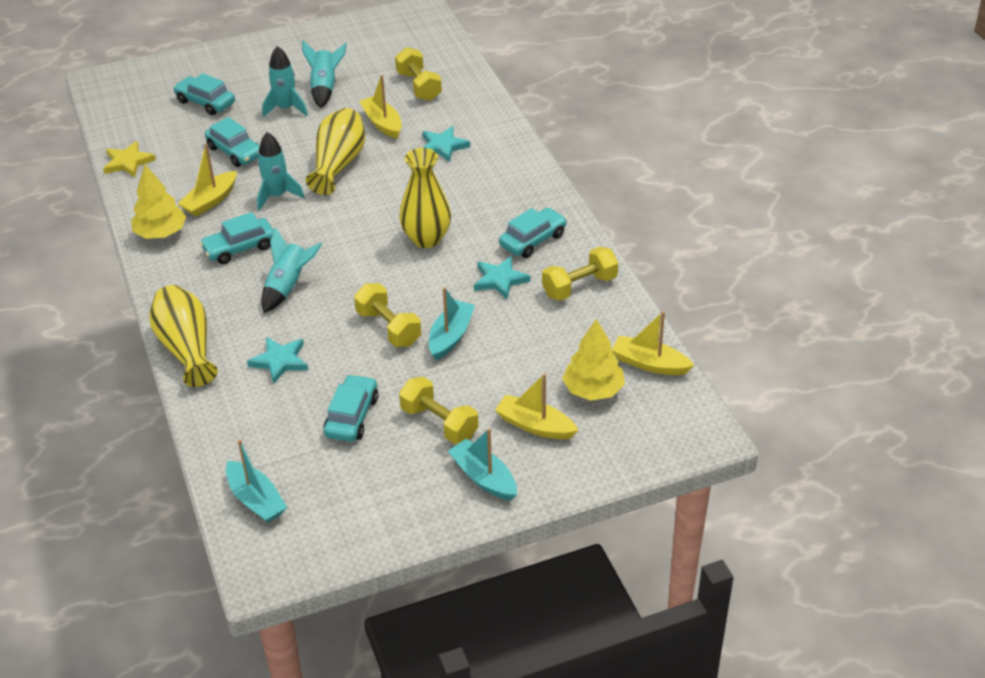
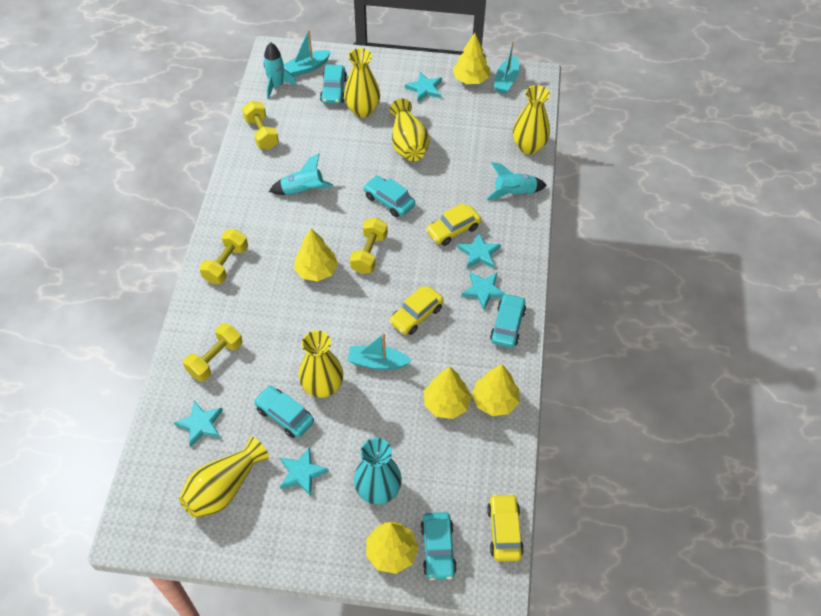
turquoise rocket: 4 -> 3
turquoise star: 3 -> 5
turquoise vase: 0 -> 1
yellow boat: 4 -> 0
yellow car: 0 -> 3
yellow star: 1 -> 0
yellow tree: 2 -> 5
yellow vase: 3 -> 5

